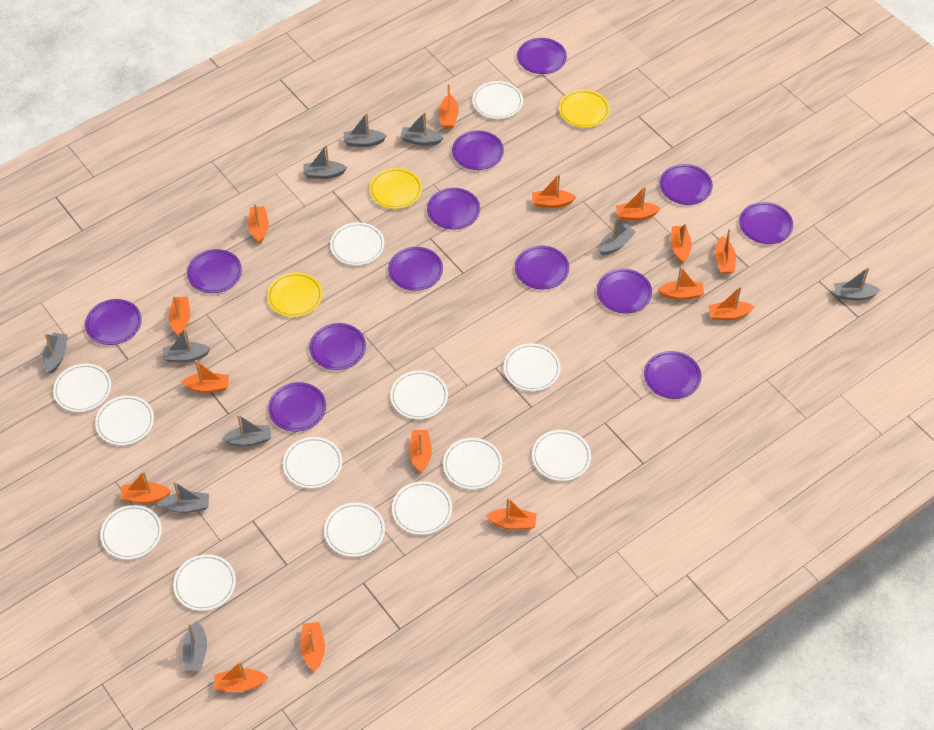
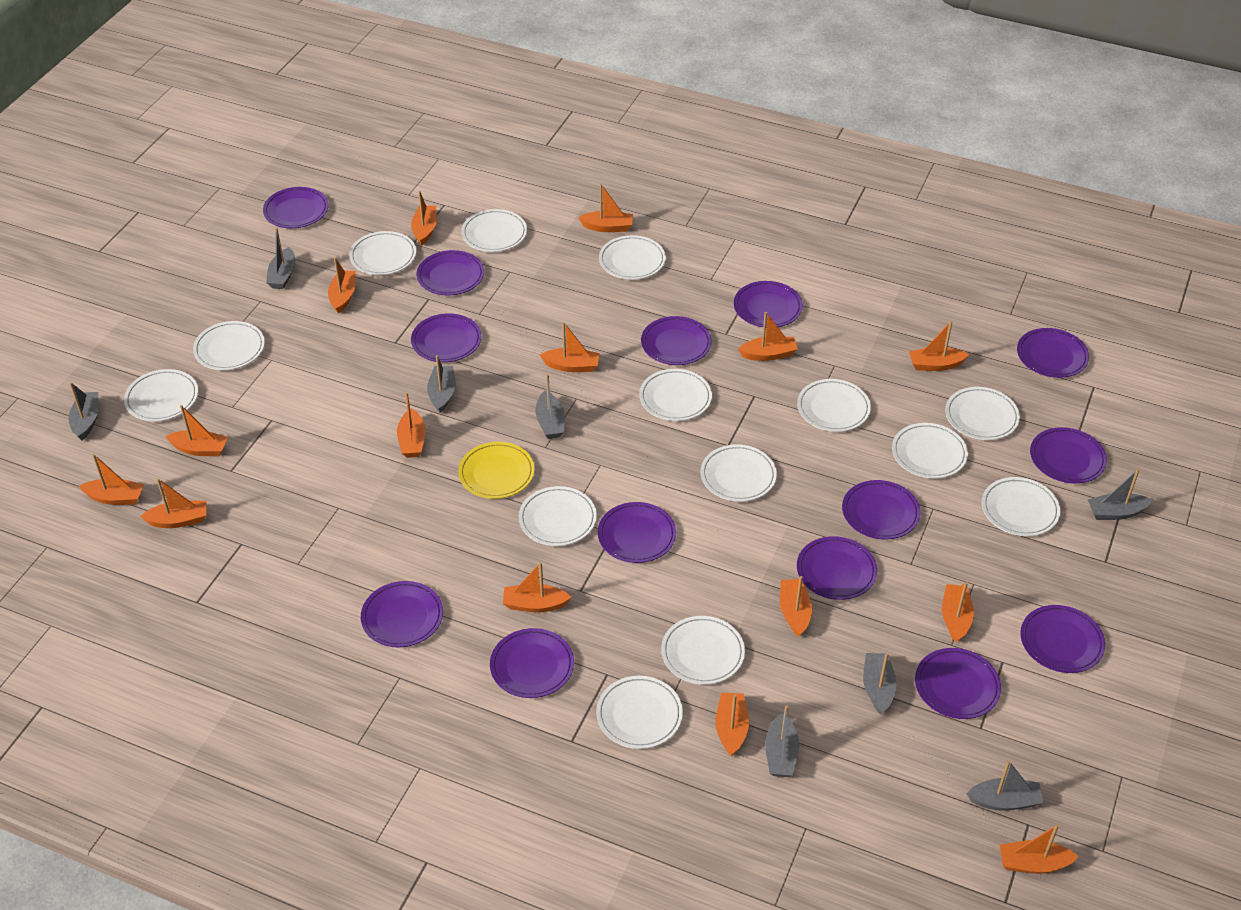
grey boat: 10 -> 8
purple plate: 13 -> 14
white plate: 13 -> 14
yellow plate: 3 -> 1

